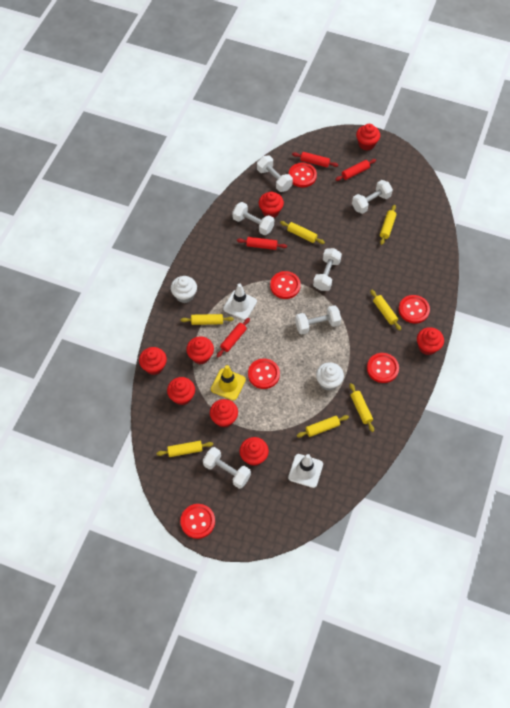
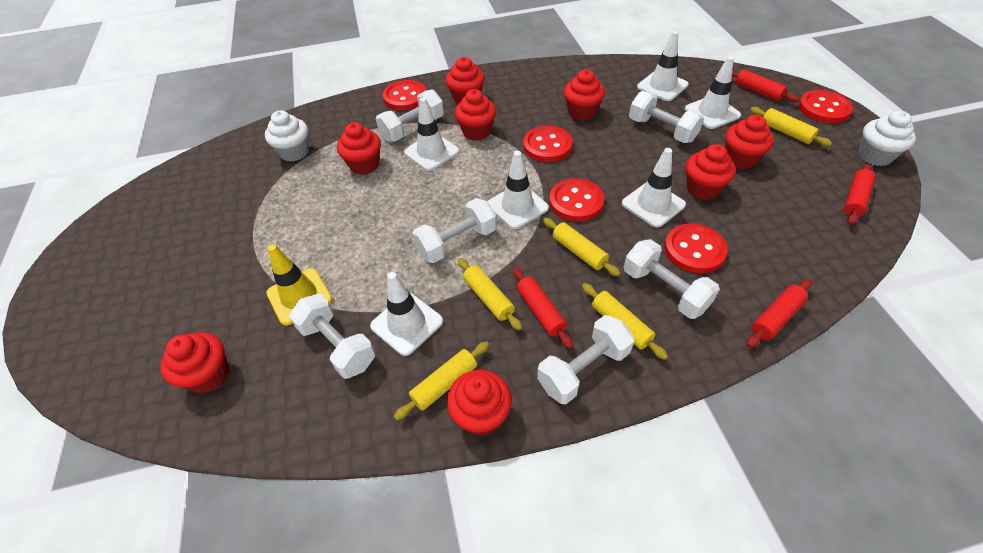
red button: 6 -> 5
white traffic cone: 2 -> 6
yellow rolling pin: 7 -> 5

